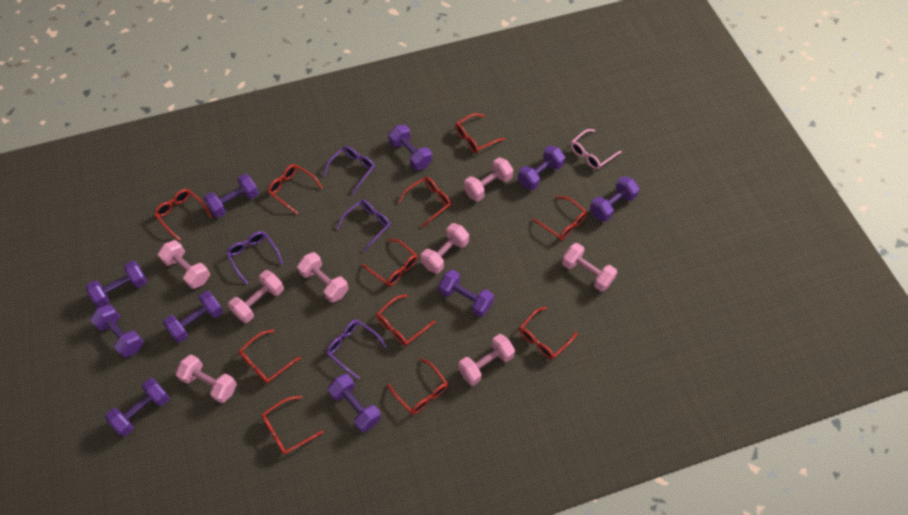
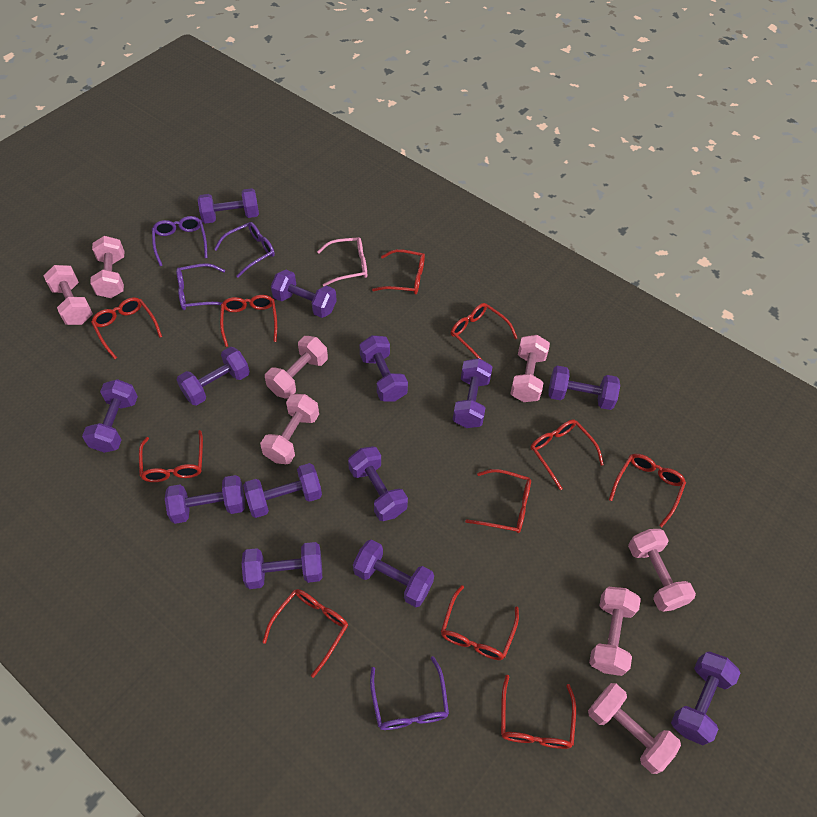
purple dumbbell: 10 -> 13

